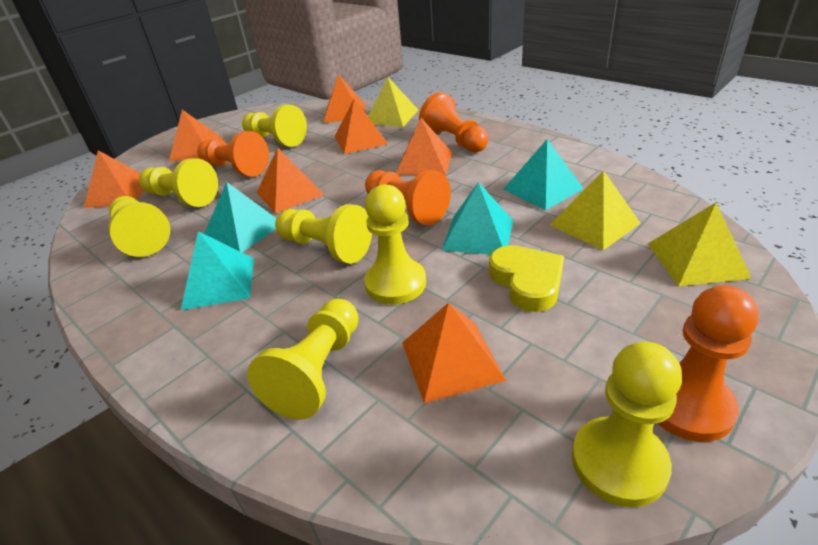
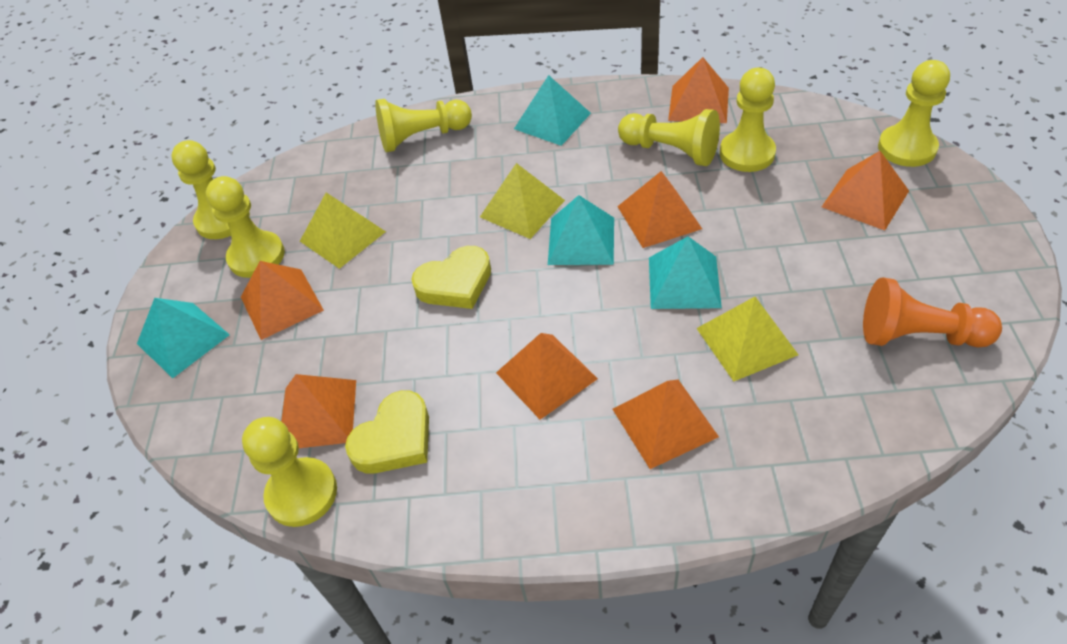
orange pawn: 4 -> 1
yellow heart: 1 -> 2

